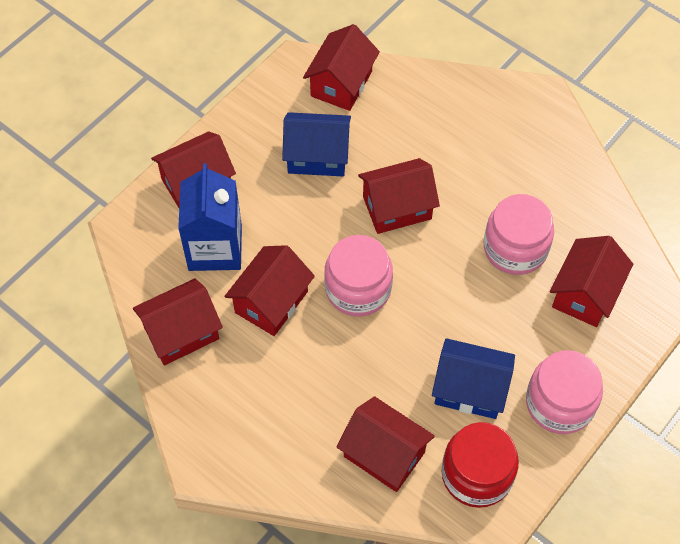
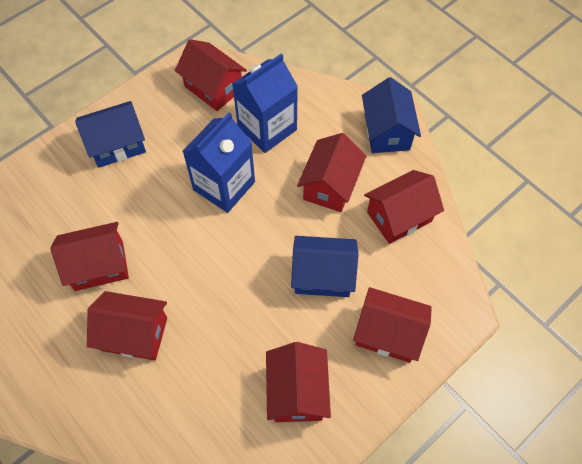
blue carton: 1 -> 2
blue house: 2 -> 3
pink jar: 3 -> 0
red jar: 1 -> 0

